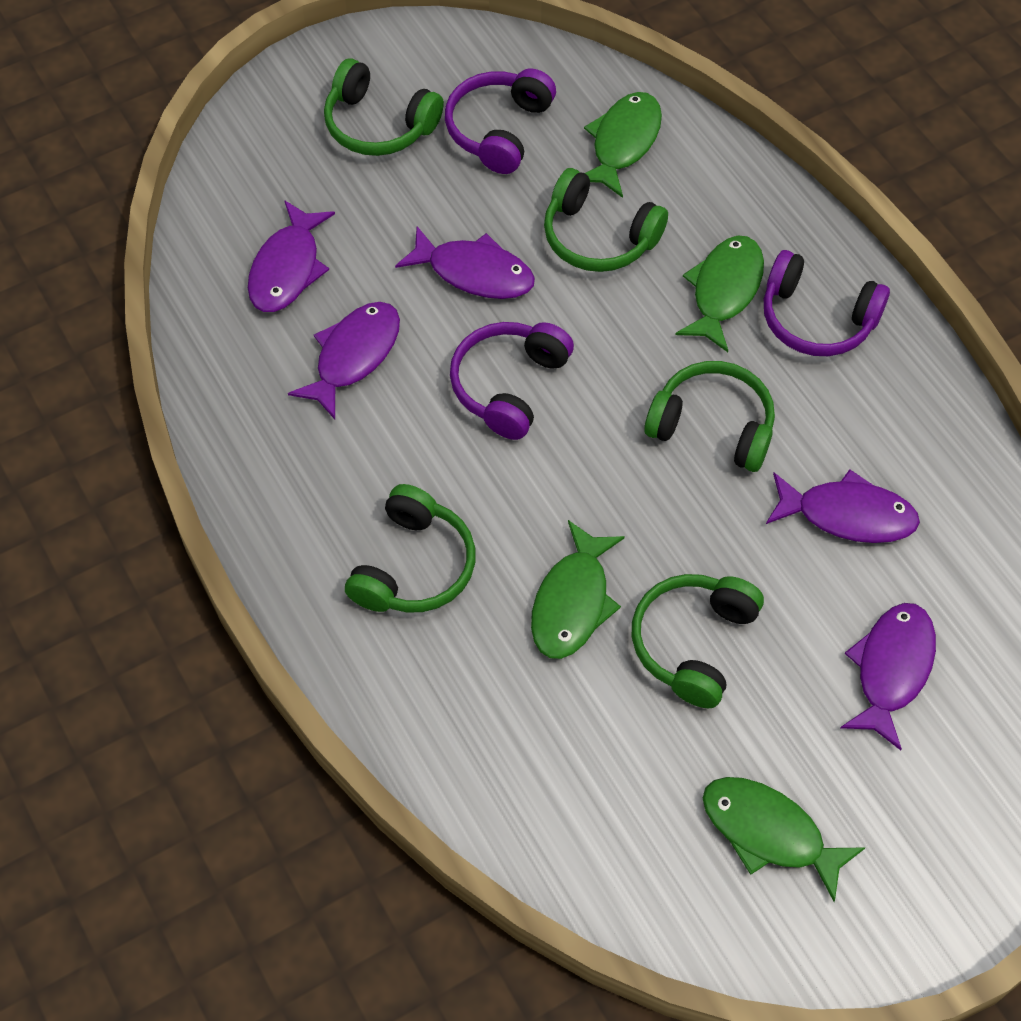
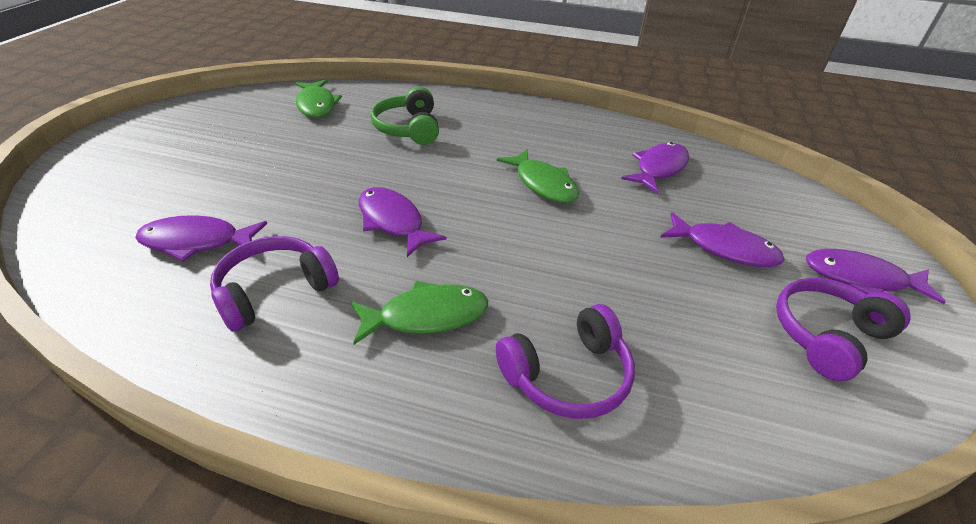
green fish: 4 -> 3
green headphones: 5 -> 1

